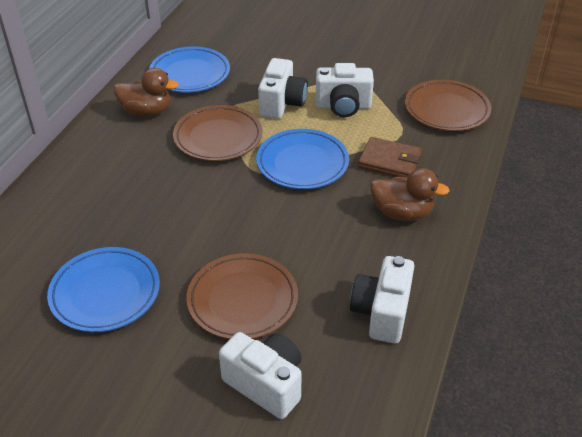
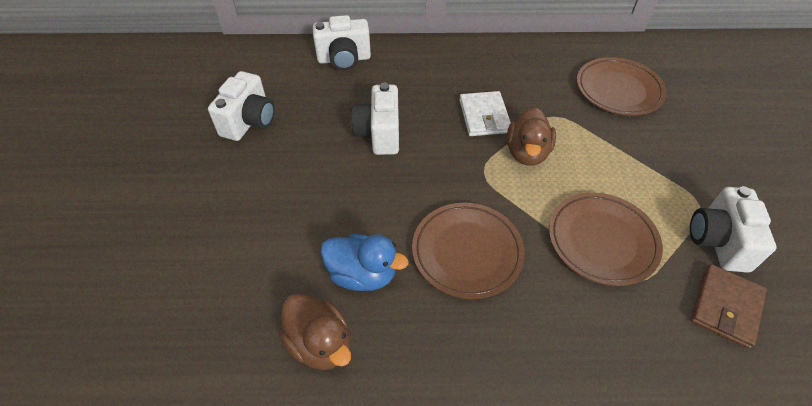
blue duck: 0 -> 1
blue plate: 3 -> 0
white wallet: 0 -> 1

